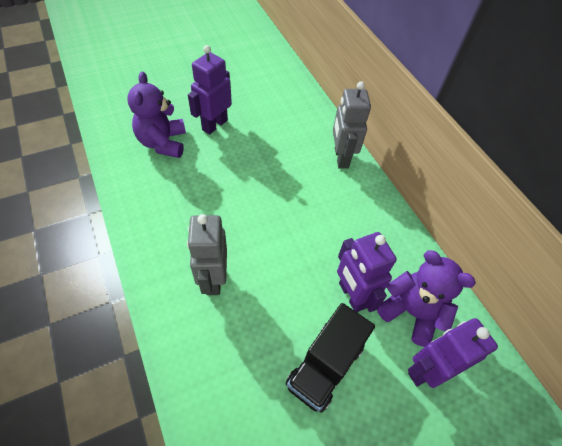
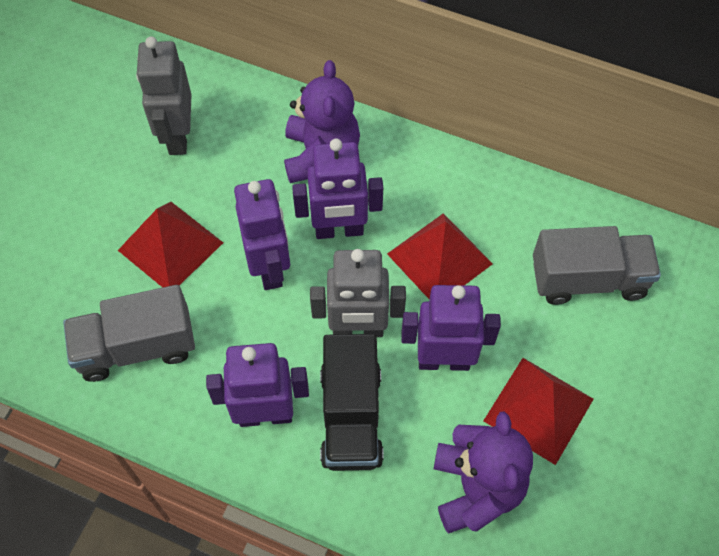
grey truck: 0 -> 2
purple robot: 3 -> 4
red pyramid: 0 -> 3

